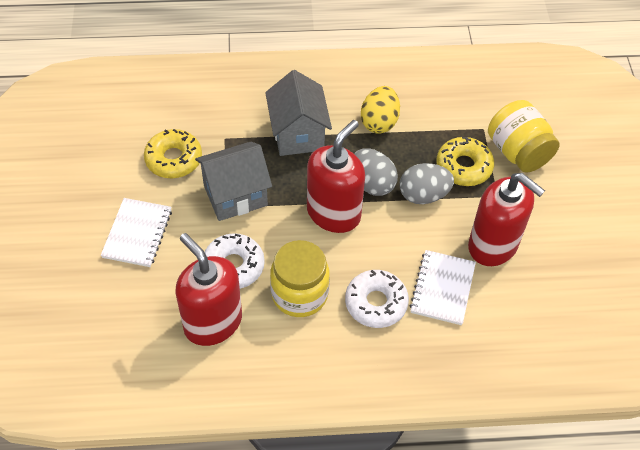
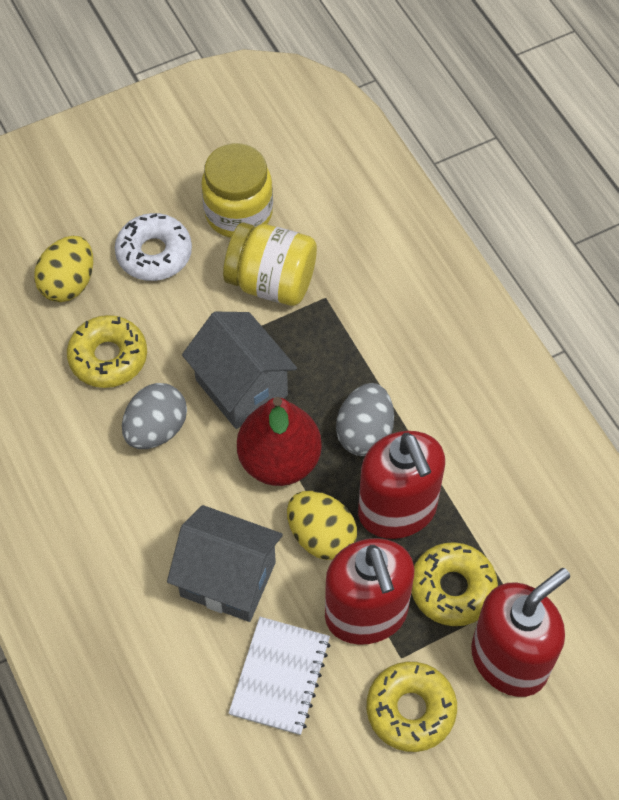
red pear: 0 -> 1
white donut: 2 -> 1
white notebook: 2 -> 1
yellow donut: 2 -> 3
yellow egg: 1 -> 2

